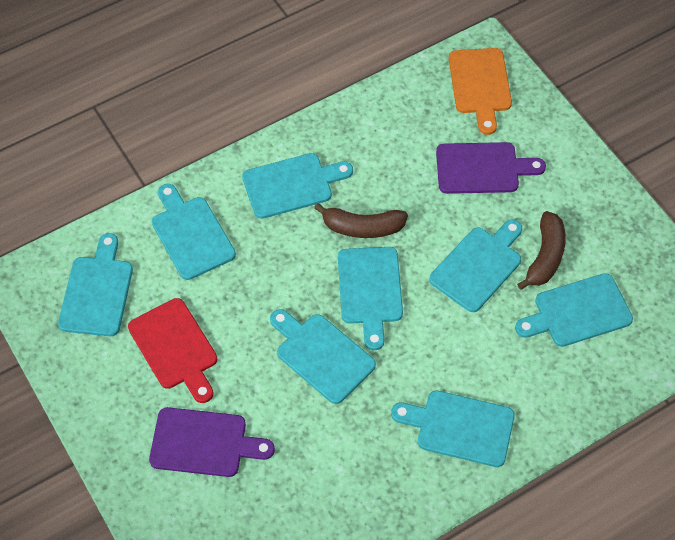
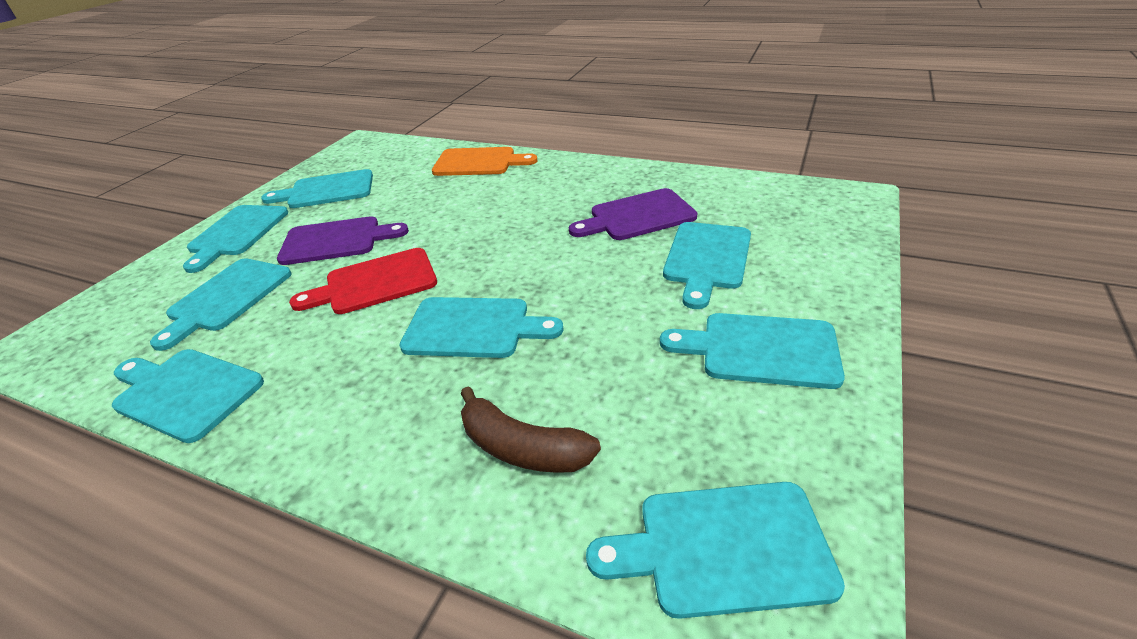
brown banana: 2 -> 1

